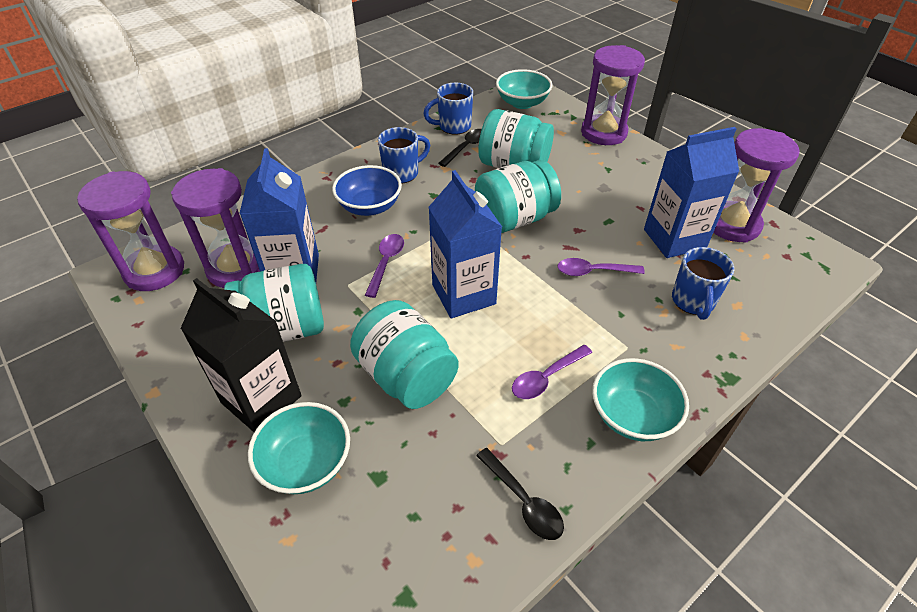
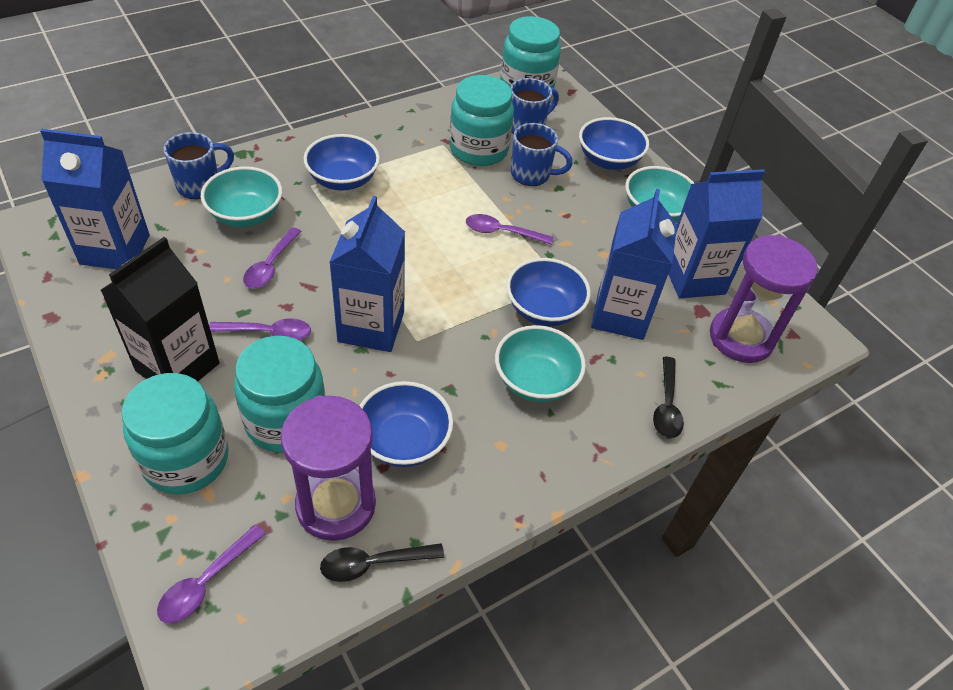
blue bowl: 1 -> 4
blue carton: 3 -> 4
purple hourglass: 4 -> 2
purple spoon: 3 -> 4

